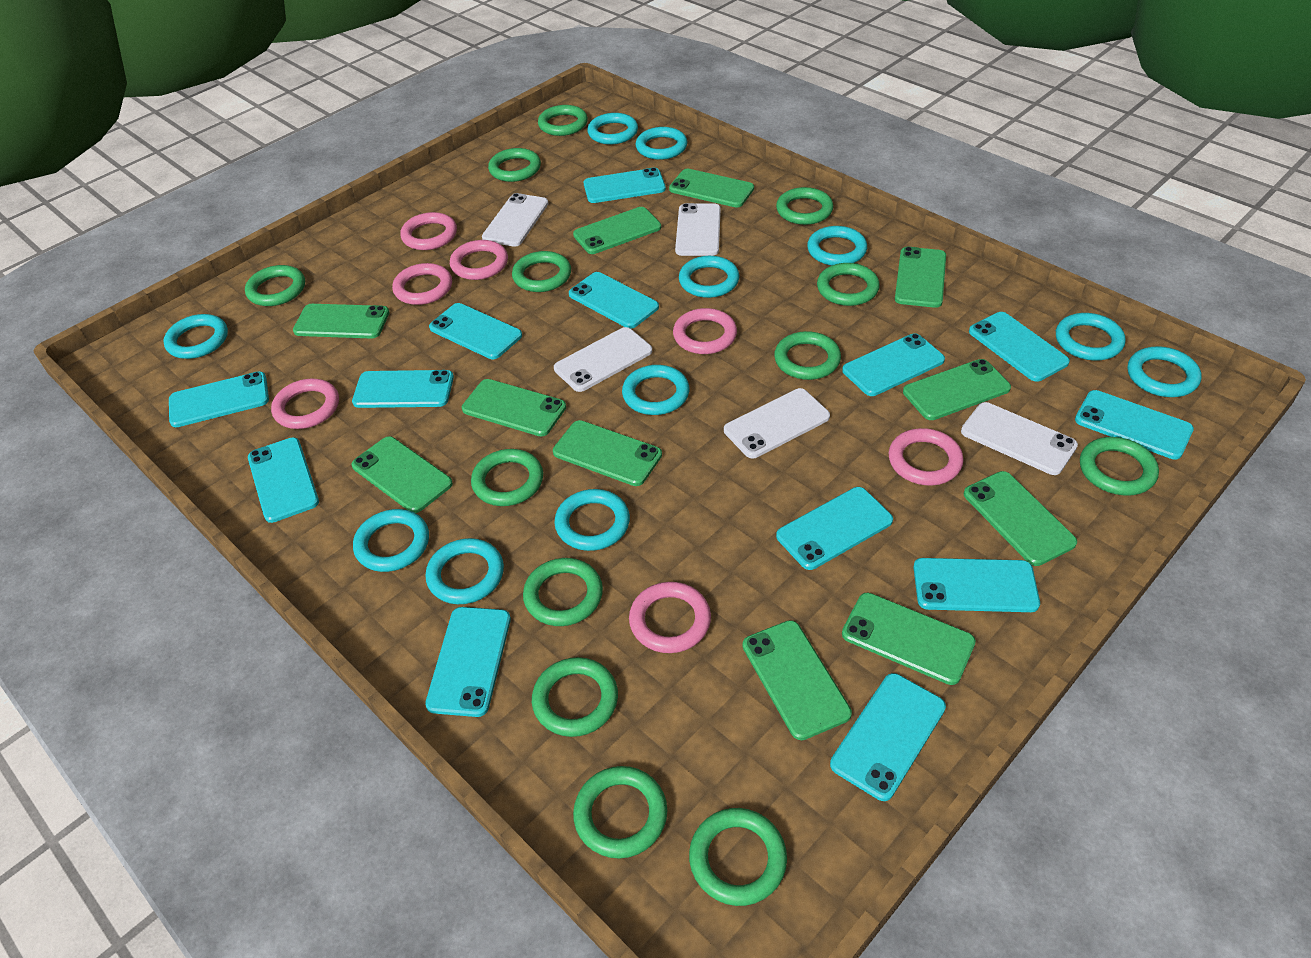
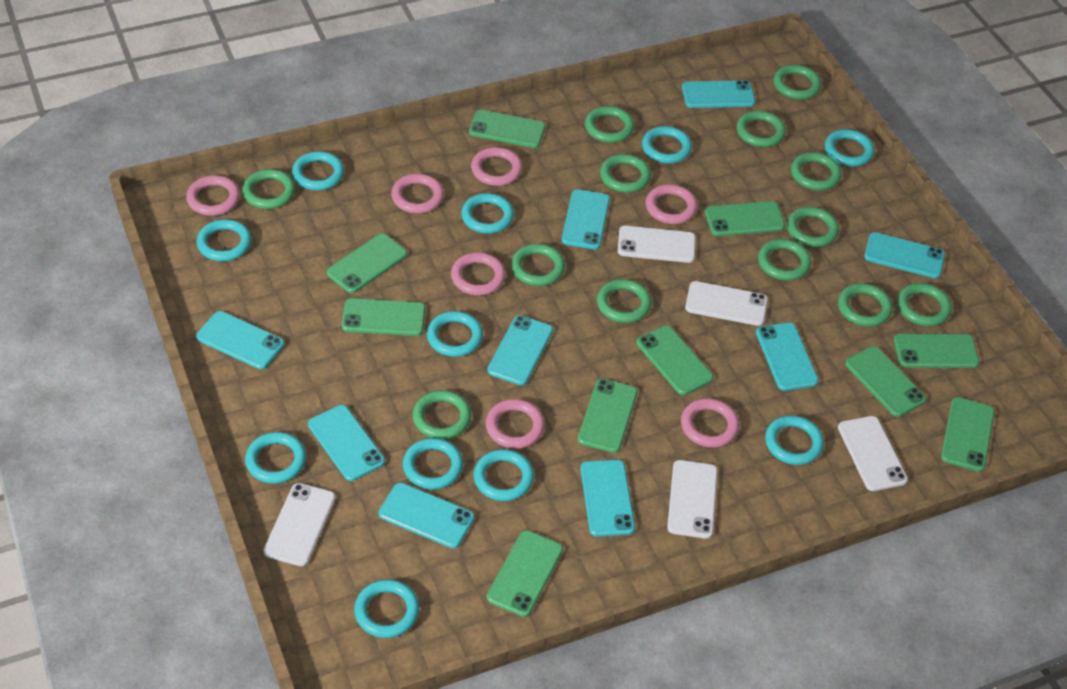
green phone: 11 -> 10
turquoise phone: 13 -> 9

